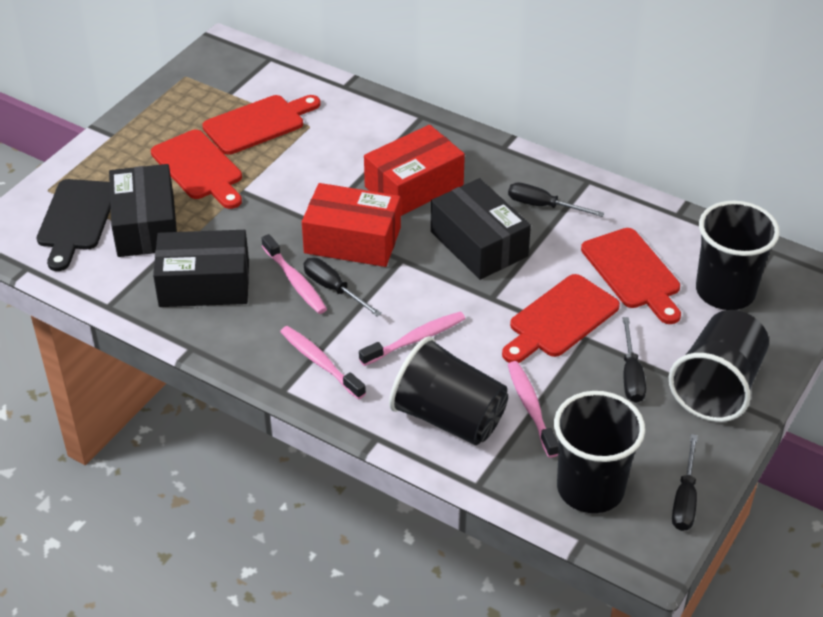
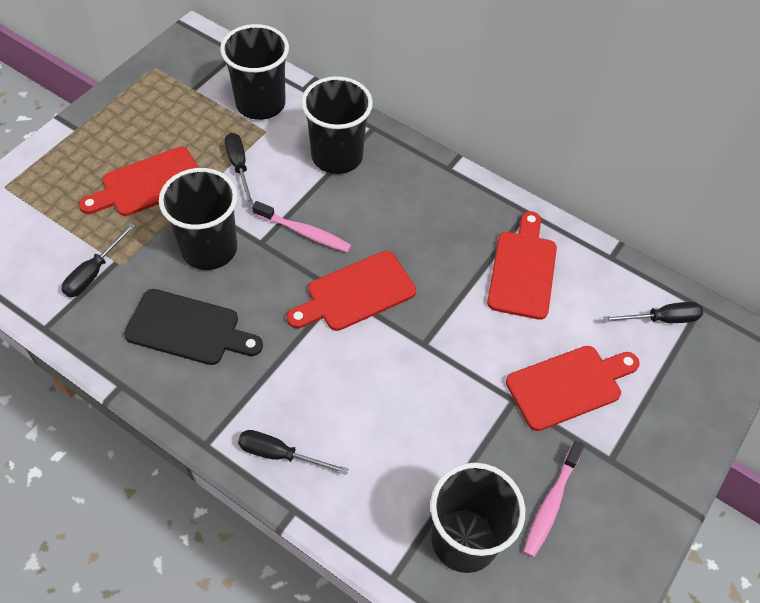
black box: 3 -> 0
pink toothbrush: 4 -> 2
red box: 2 -> 0

